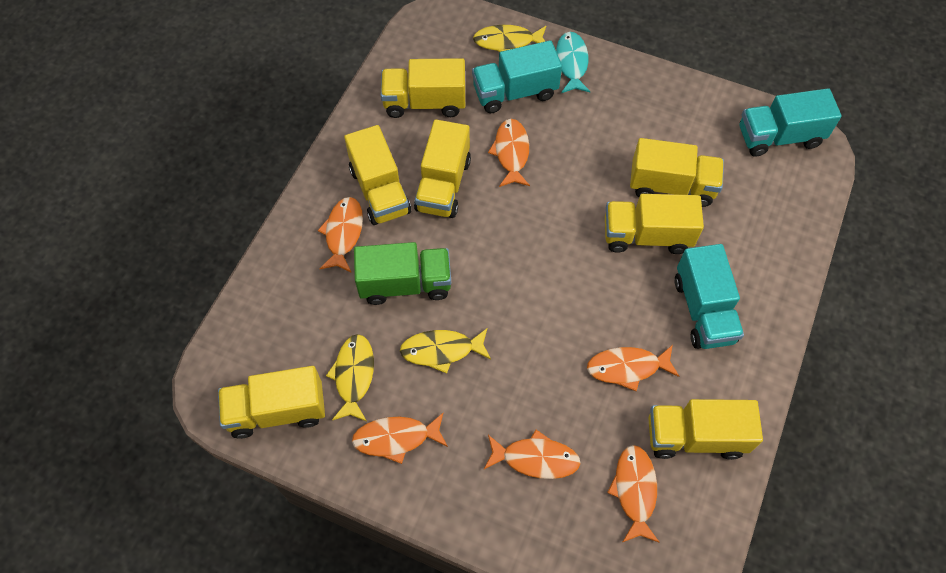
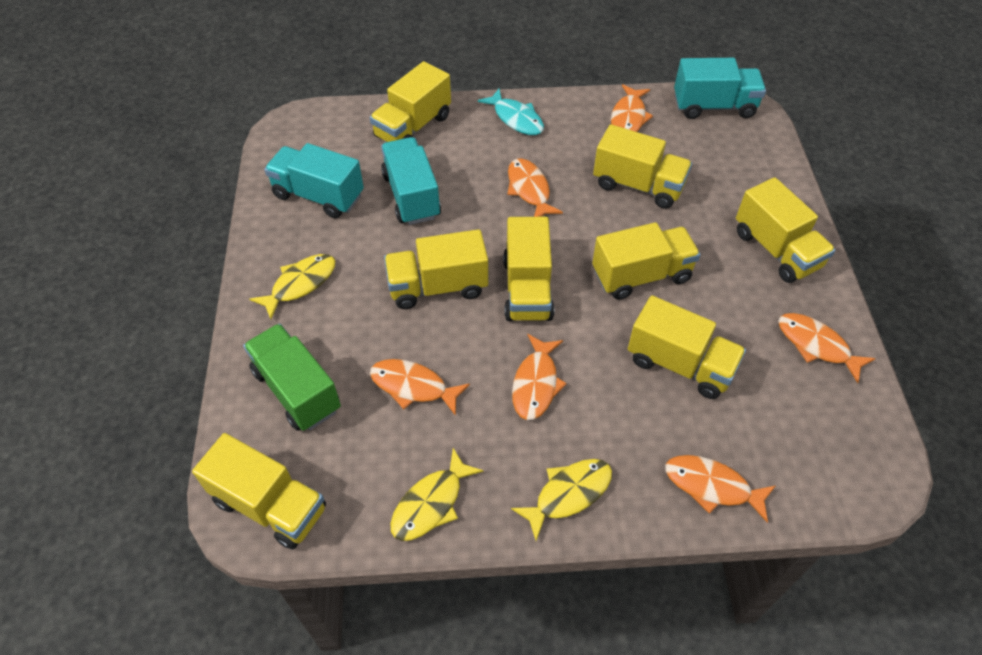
yellow truck: 7 -> 8

